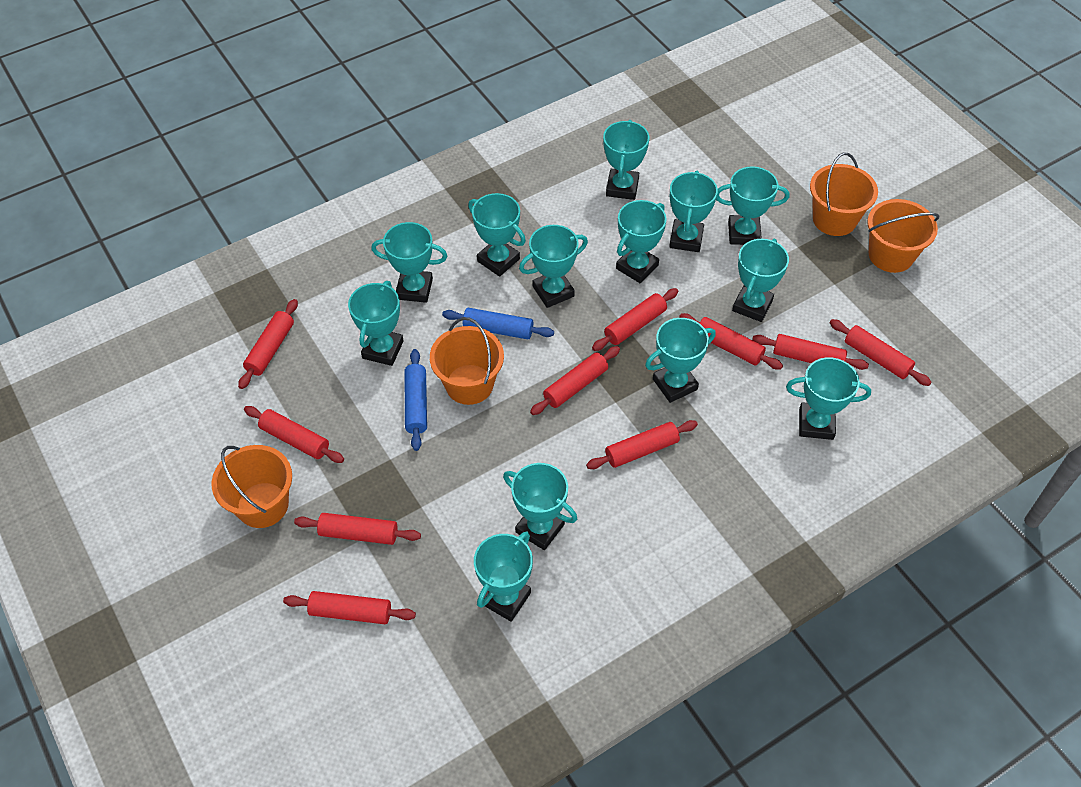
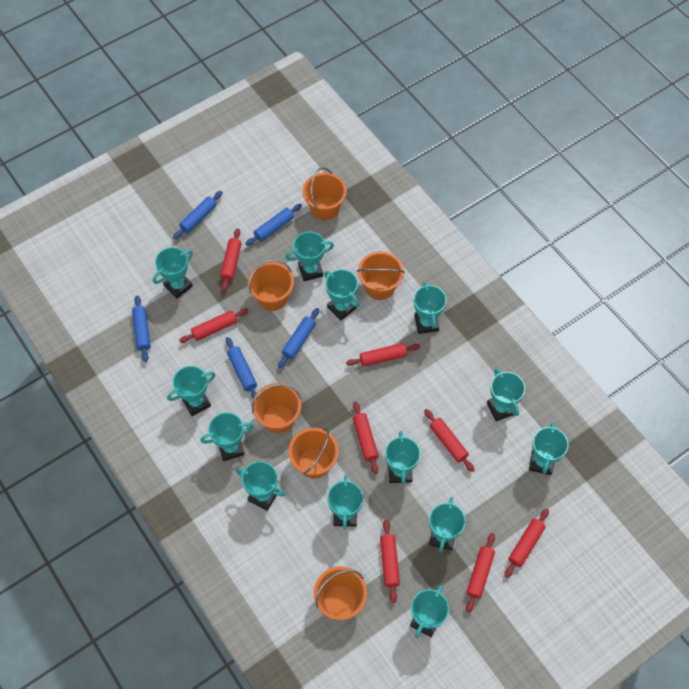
blue rolling pin: 2 -> 5
orange bucket: 4 -> 6
red rolling pin: 10 -> 8

